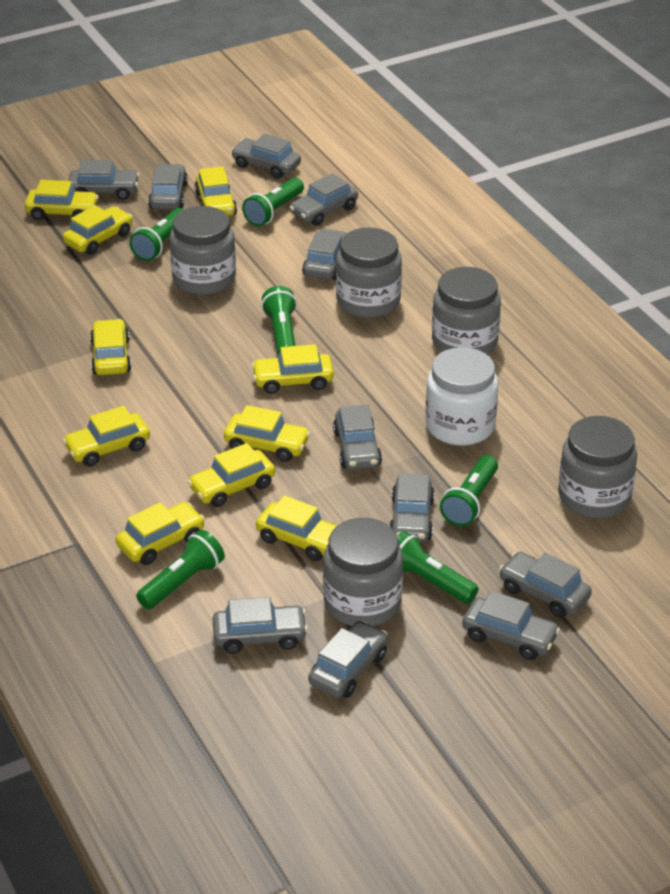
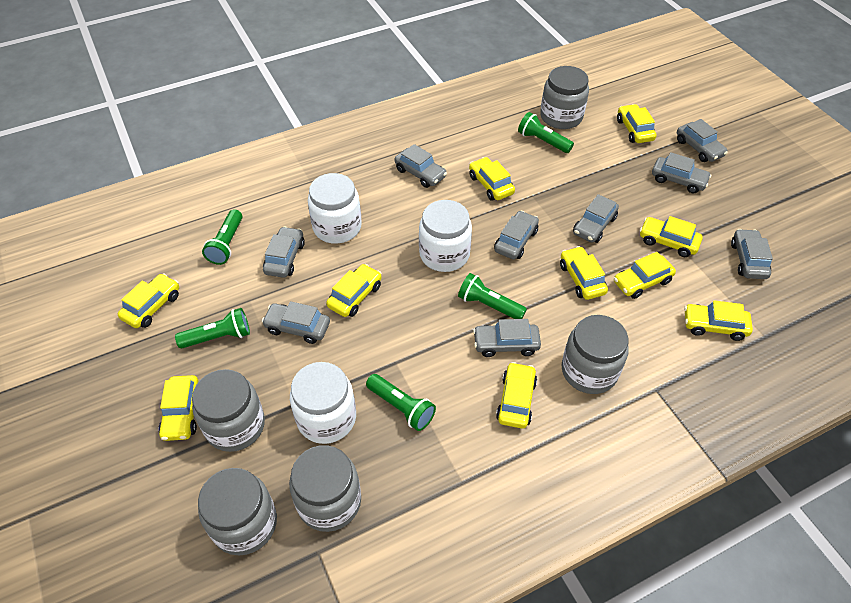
green flashlight: 6 -> 5
grey car: 11 -> 9
white jar: 1 -> 3

